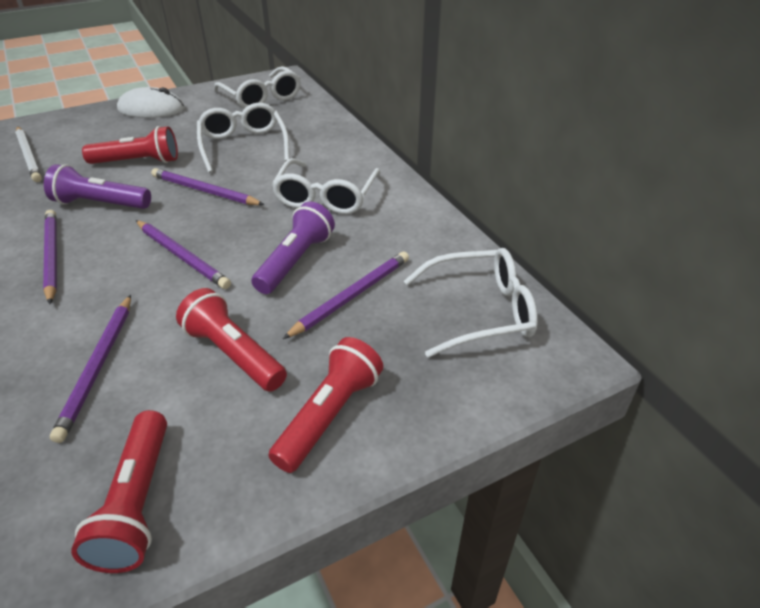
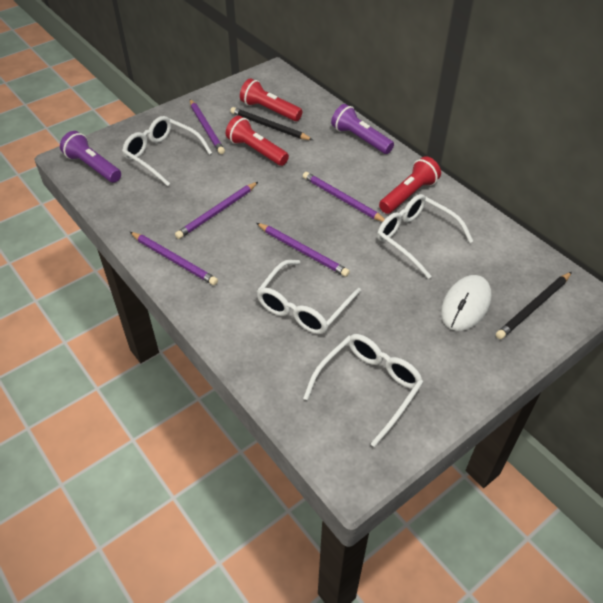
black pencil: 0 -> 2
red flashlight: 4 -> 3
white pencil: 1 -> 0

